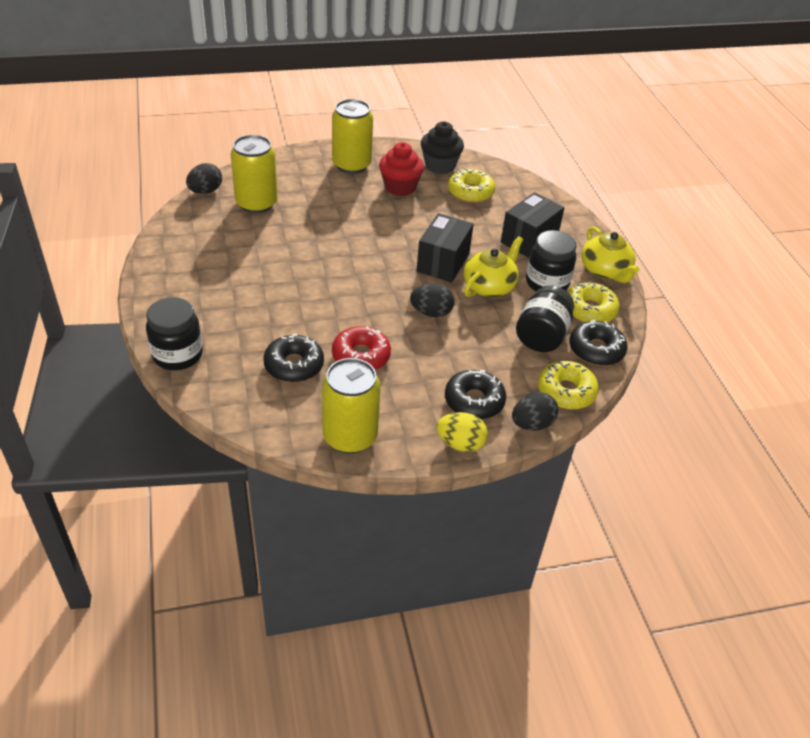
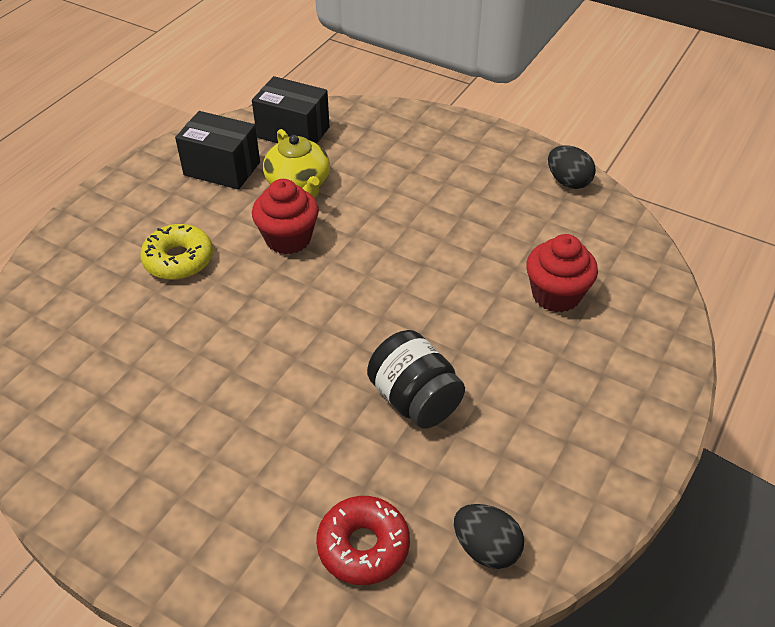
black cupcake: 1 -> 0
black donut: 3 -> 0
black egg: 3 -> 2
black jar: 3 -> 1
red cupcake: 1 -> 2
yellow can: 3 -> 0
yellow donut: 3 -> 1
yellow egg: 1 -> 0
yellow teapot: 2 -> 1

